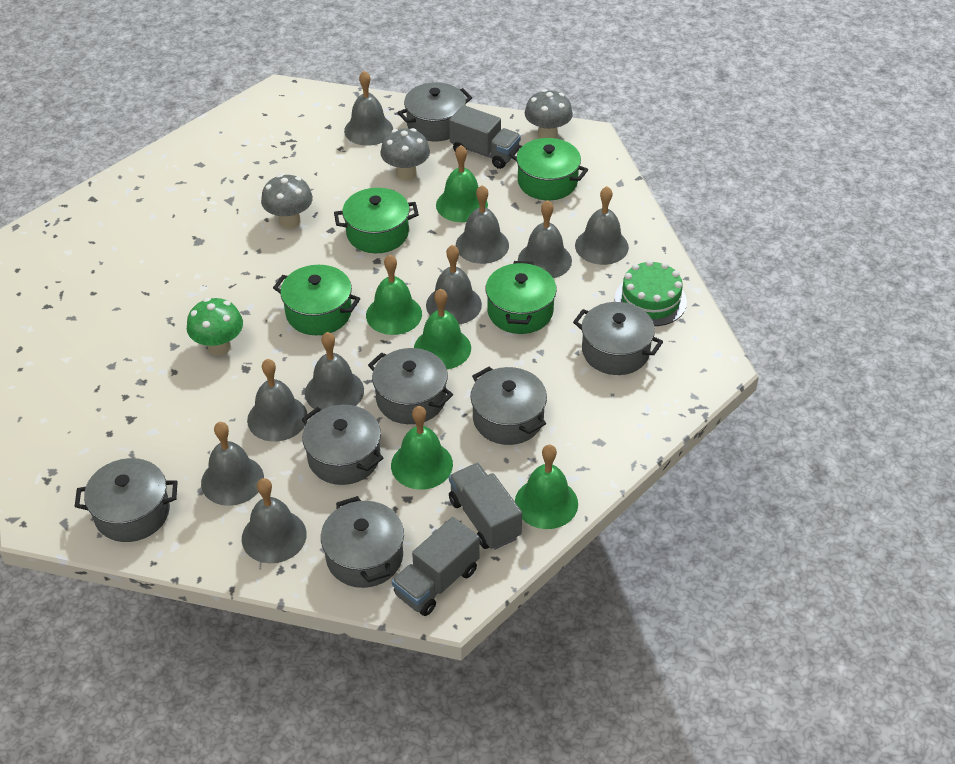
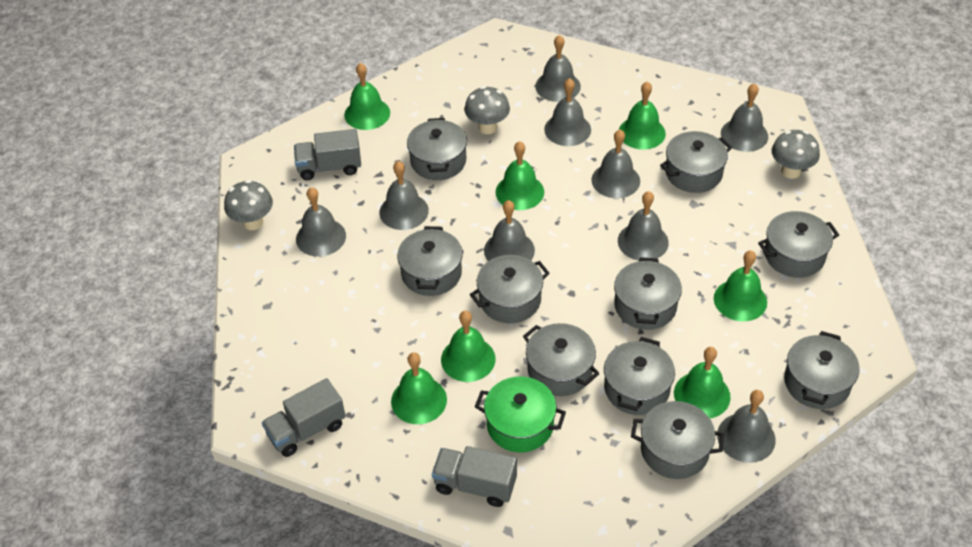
green bell: 5 -> 7
green cake: 1 -> 0
green mushroom: 1 -> 0
green pot: 4 -> 1
grey pot: 7 -> 10

